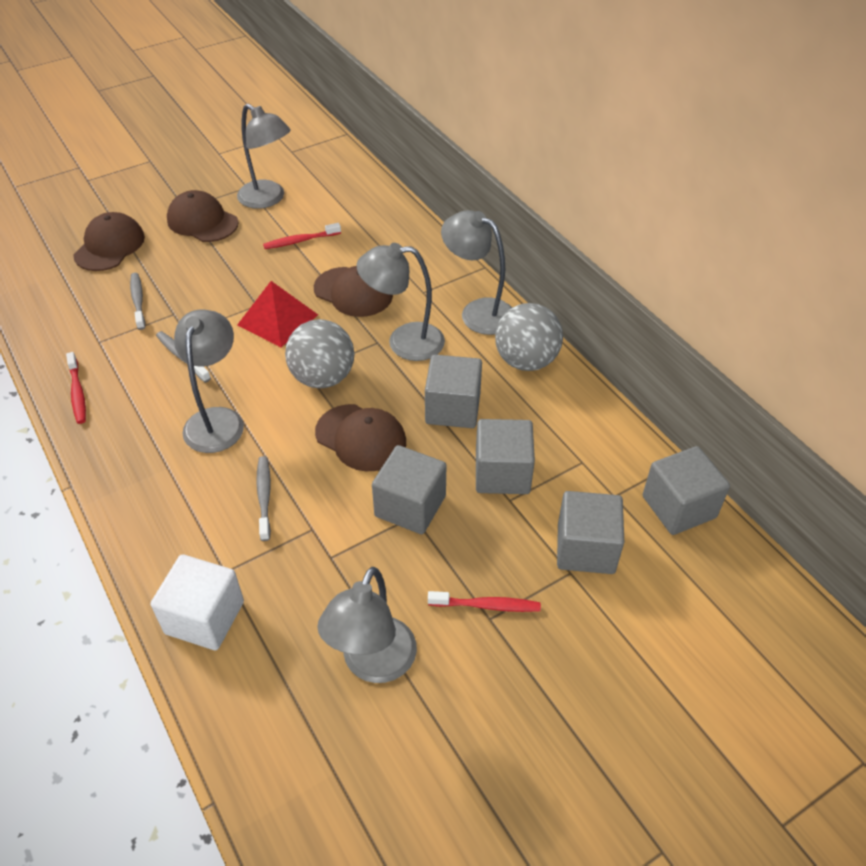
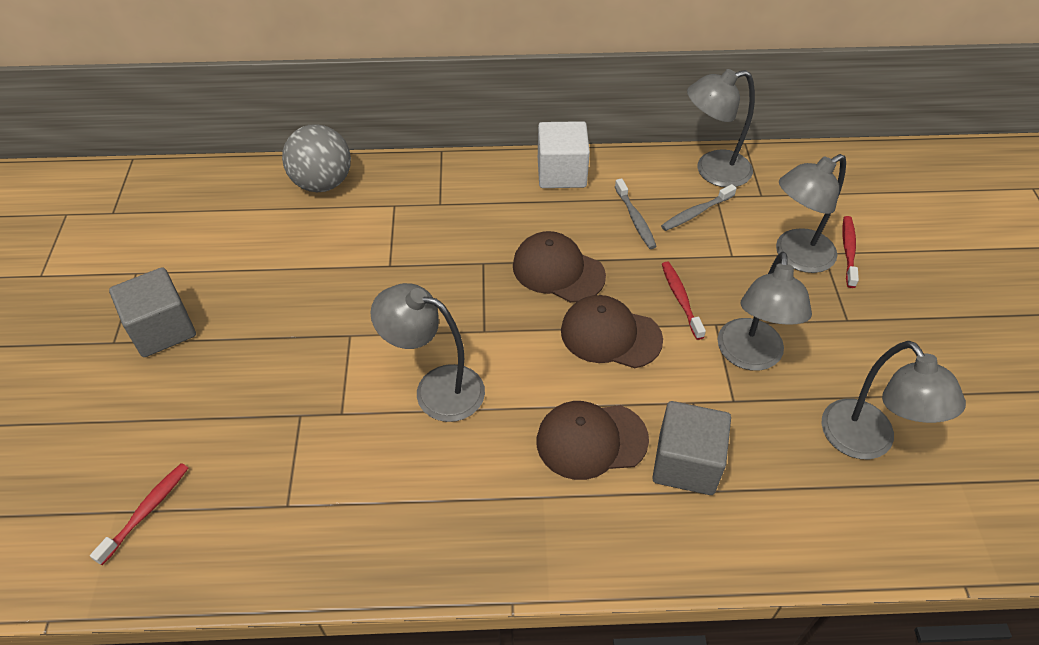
brown cap: 4 -> 3
grey ball: 2 -> 1
grey cube: 5 -> 2
grey toothbrush: 3 -> 2
red pyramid: 1 -> 0

